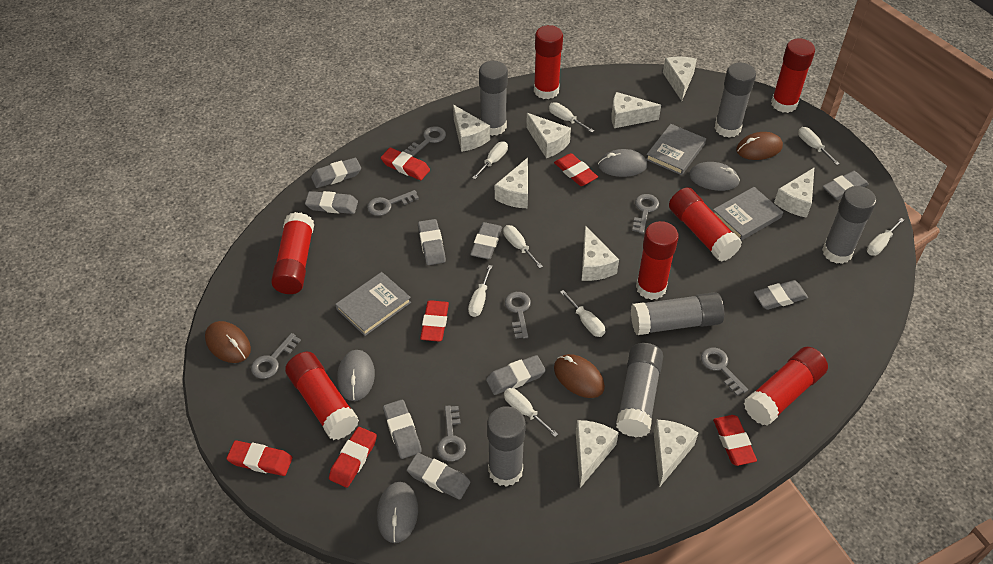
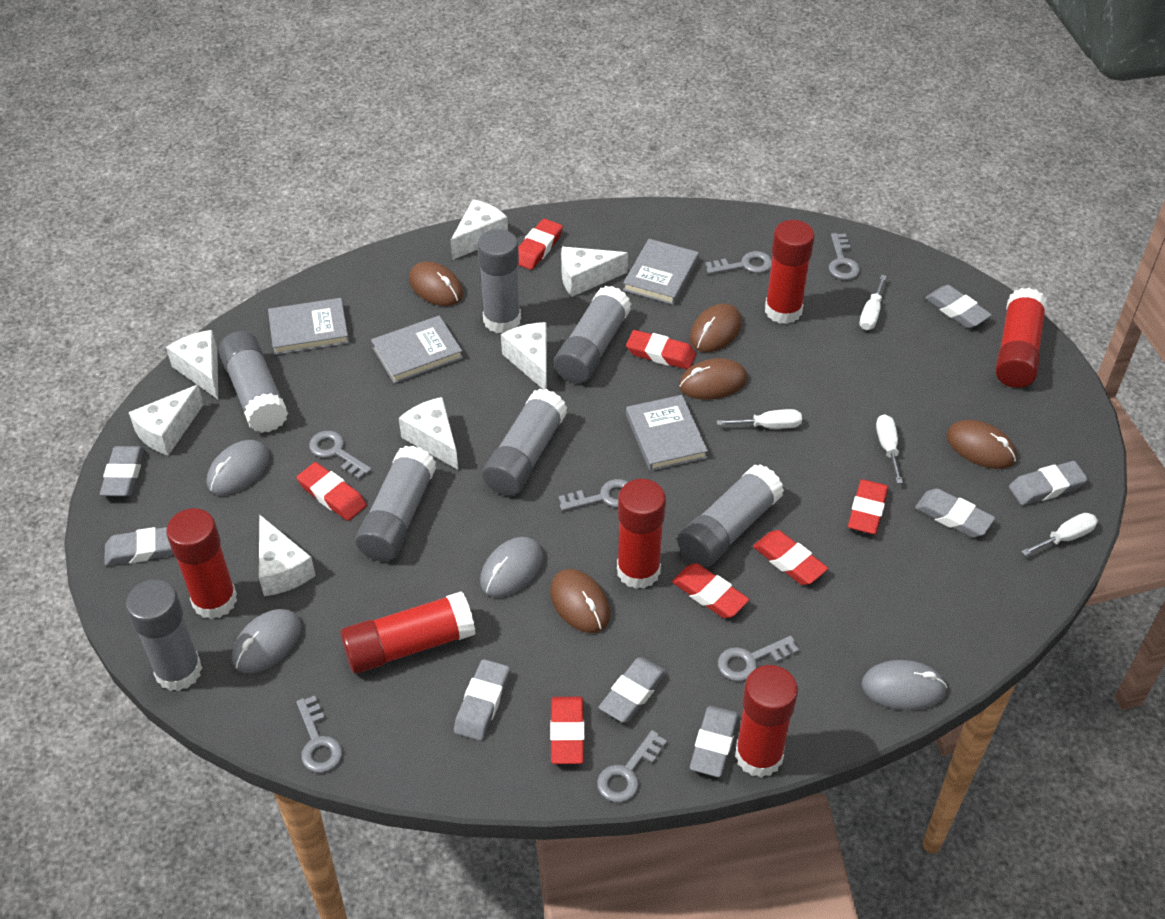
brown mouse: 3 -> 5
grey book: 3 -> 4
grey eraser: 9 -> 8
grey glue stick: 6 -> 7
red eraser: 6 -> 7
red glue stick: 7 -> 6
white cheese: 9 -> 7
white screwdriver: 8 -> 4

